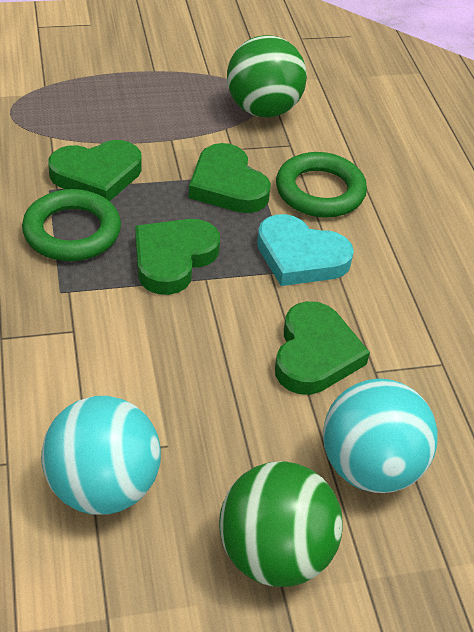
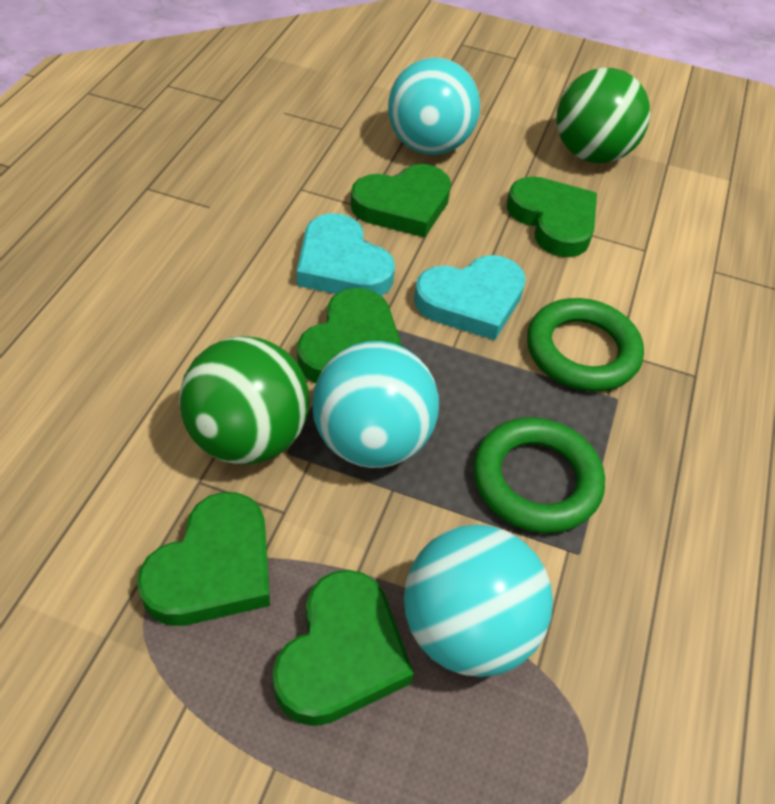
green heart: 4 -> 5
turquoise ball: 2 -> 3
turquoise heart: 1 -> 2

